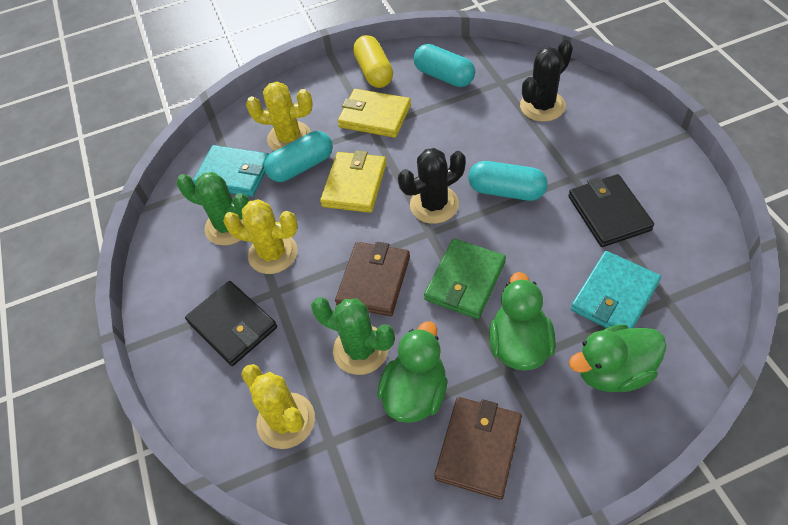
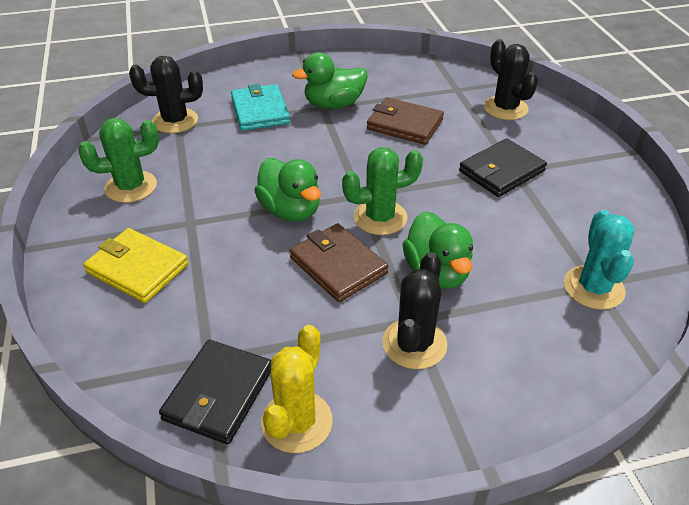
black cactus: 2 -> 3
green wallet: 1 -> 0
turquoise cactus: 0 -> 1
turquoise capsule: 3 -> 0
turquoise wallet: 2 -> 1
yellow cactus: 3 -> 1
yellow capsule: 1 -> 0
yellow wallet: 2 -> 1

